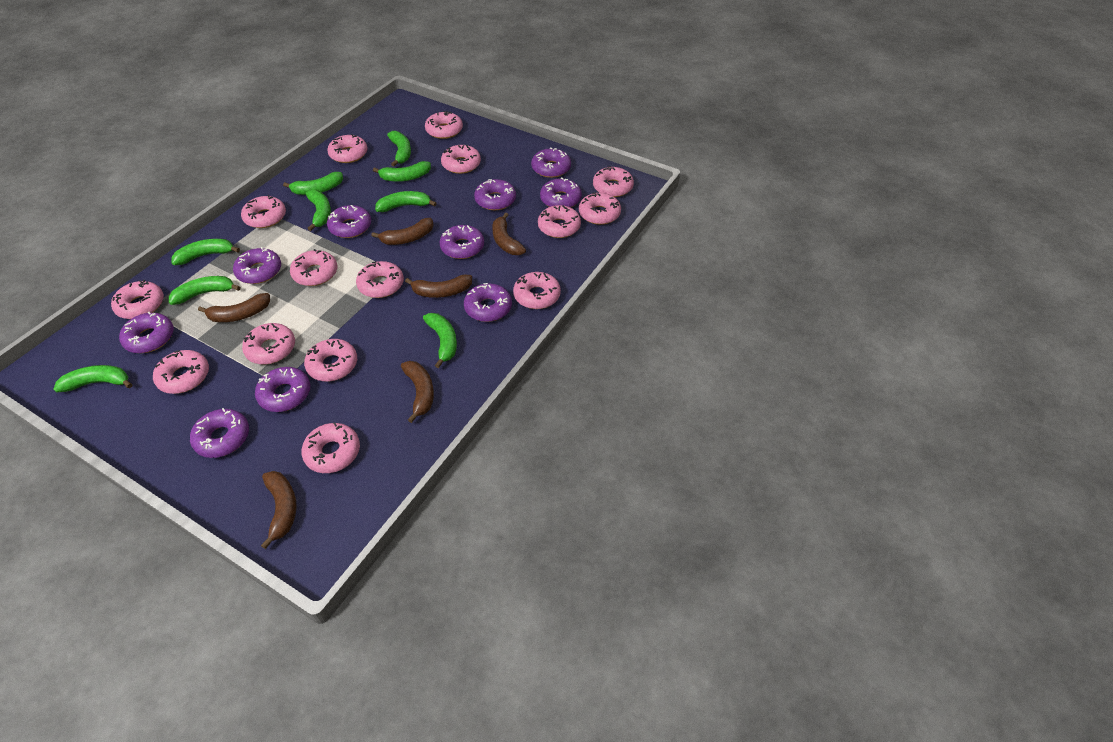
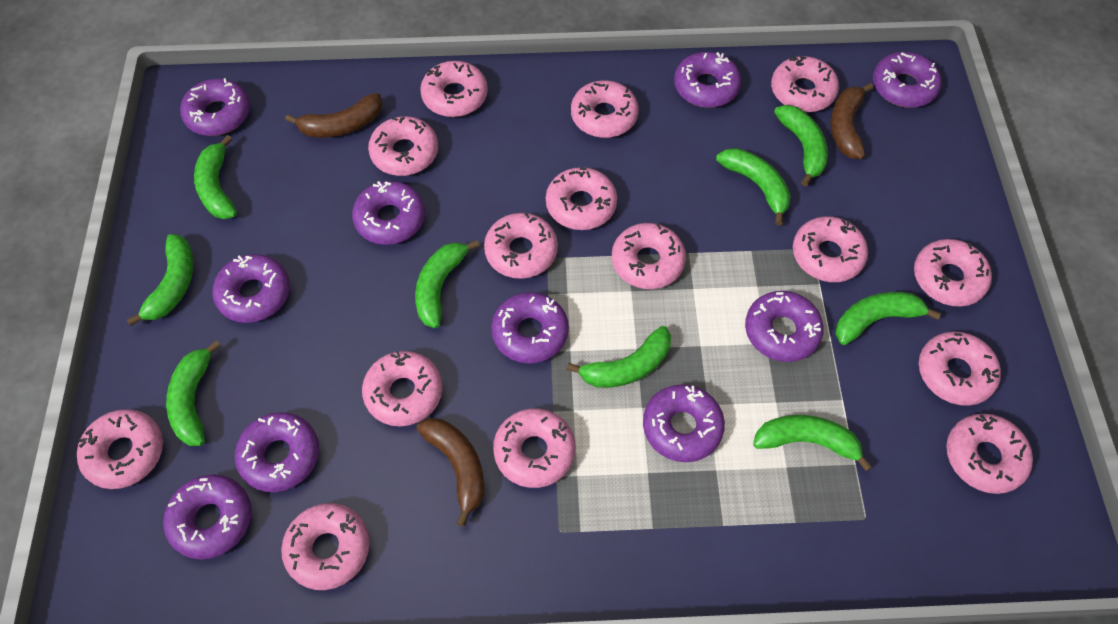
brown banana: 6 -> 3

